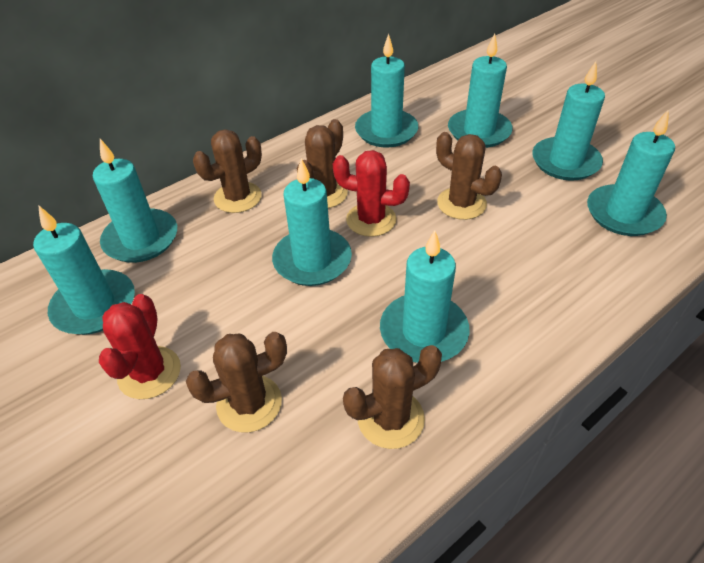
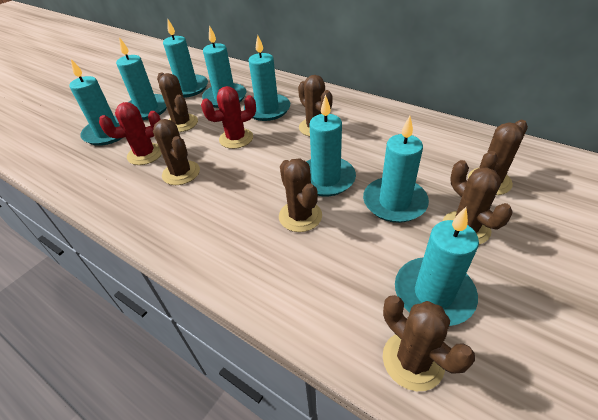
brown cactus: 5 -> 7

